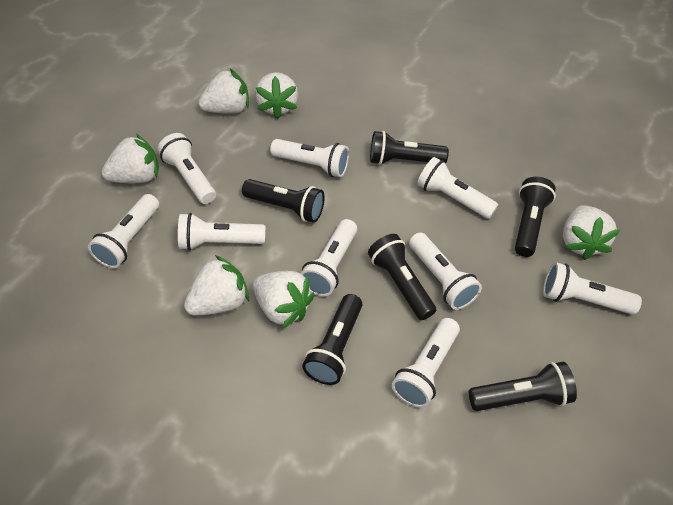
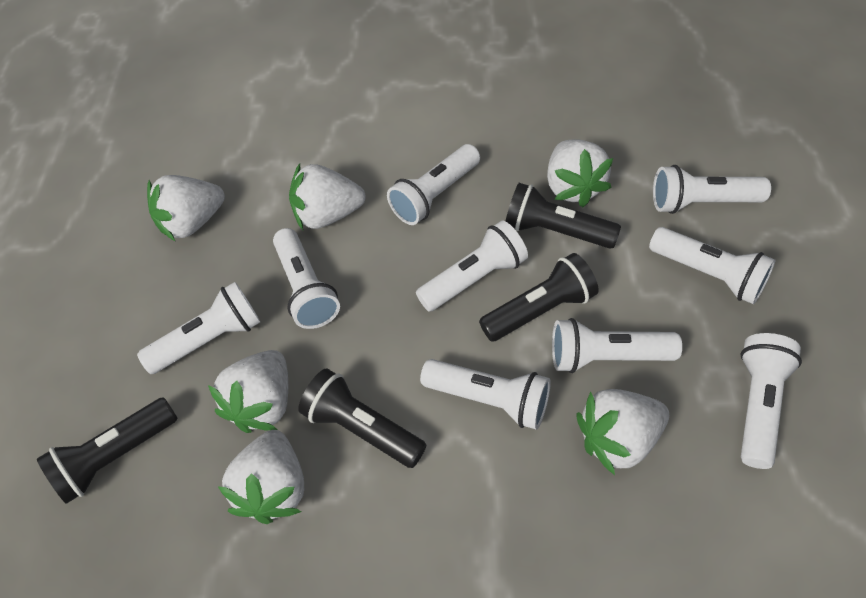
black flashlight: 6 -> 4

